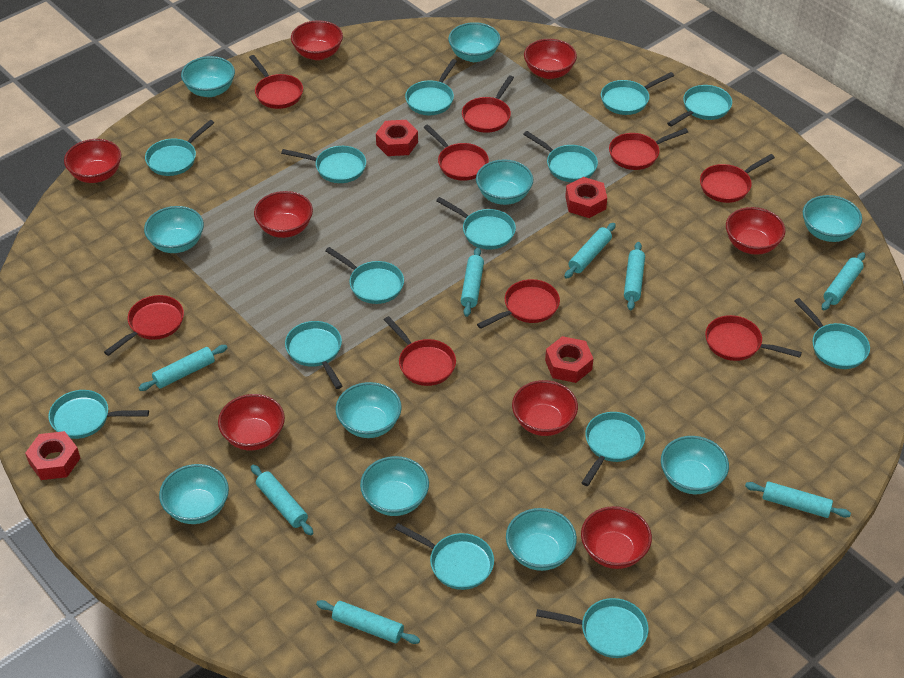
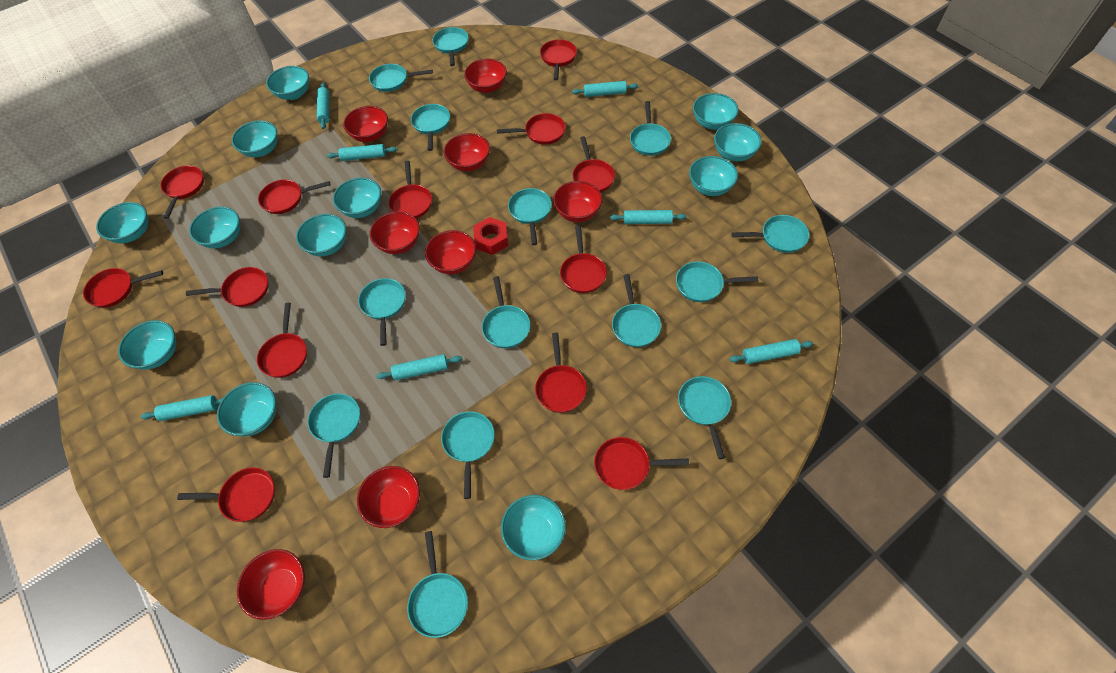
red nut: 4 -> 1
red pan: 9 -> 13
turquoise bowl: 10 -> 12
turquoise rolling pin: 8 -> 7

